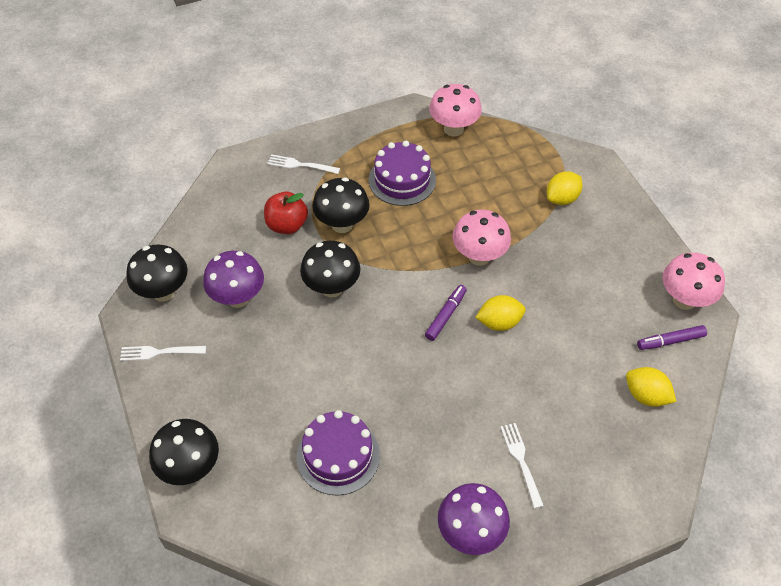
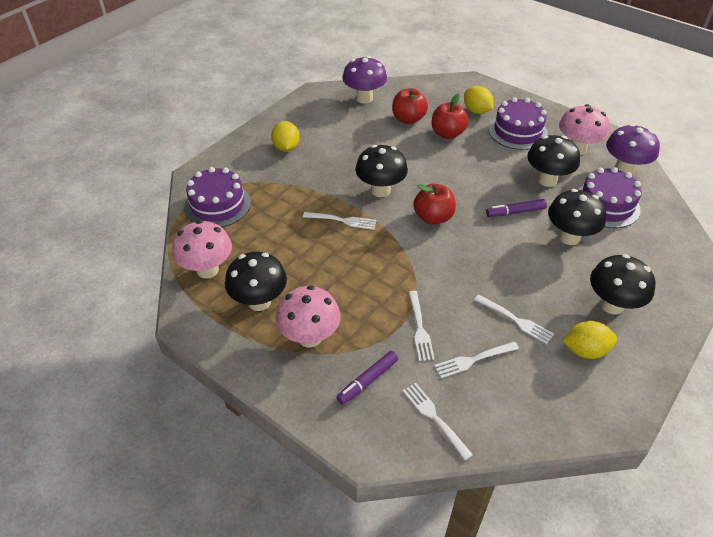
black mushroom: 4 -> 5
purple cake: 2 -> 3
red apple: 1 -> 3
white fork: 3 -> 5

